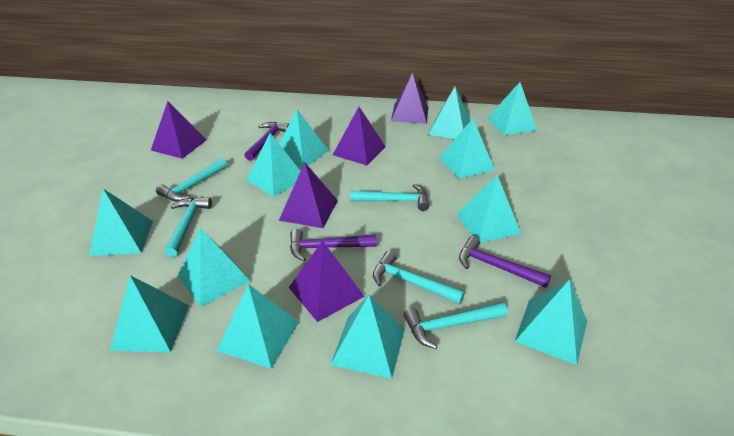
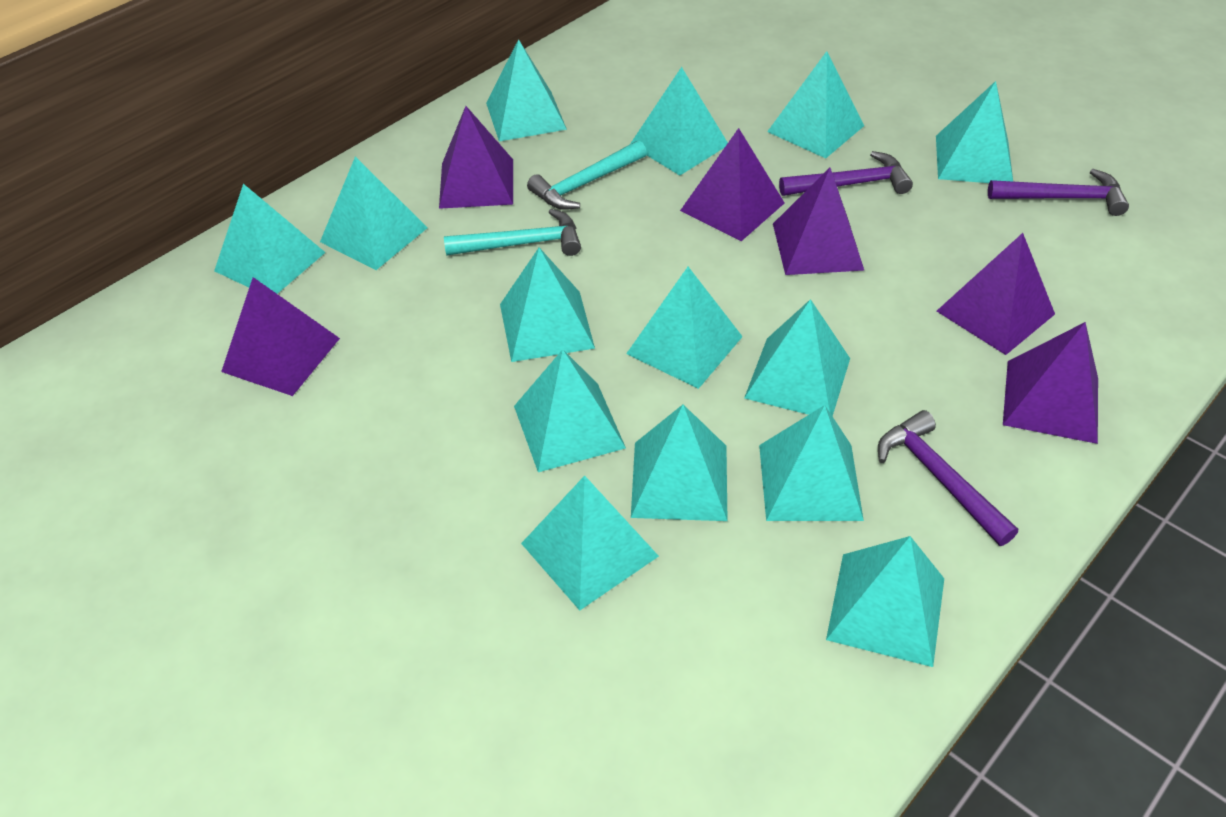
purple pyramid: 5 -> 6
turquoise hammer: 5 -> 2
turquoise pyramid: 12 -> 14

